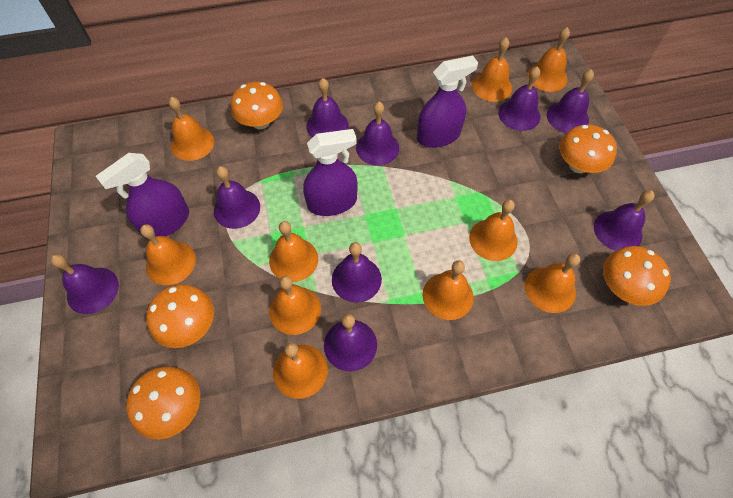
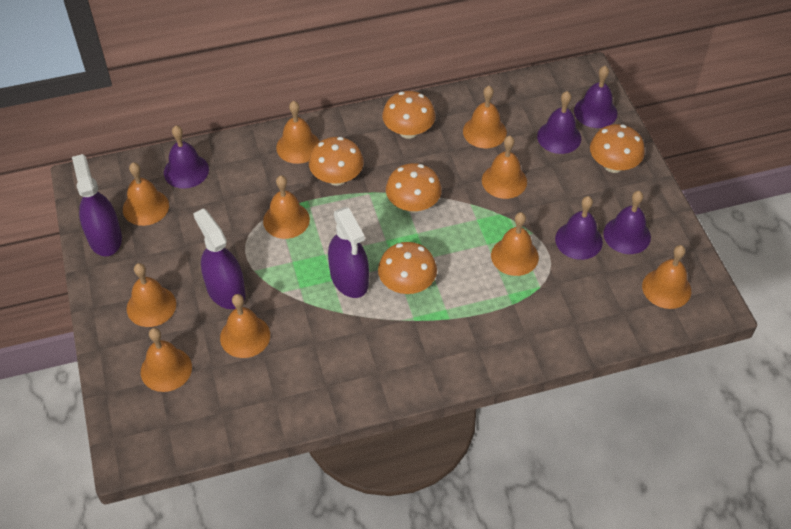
purple bell: 9 -> 5

